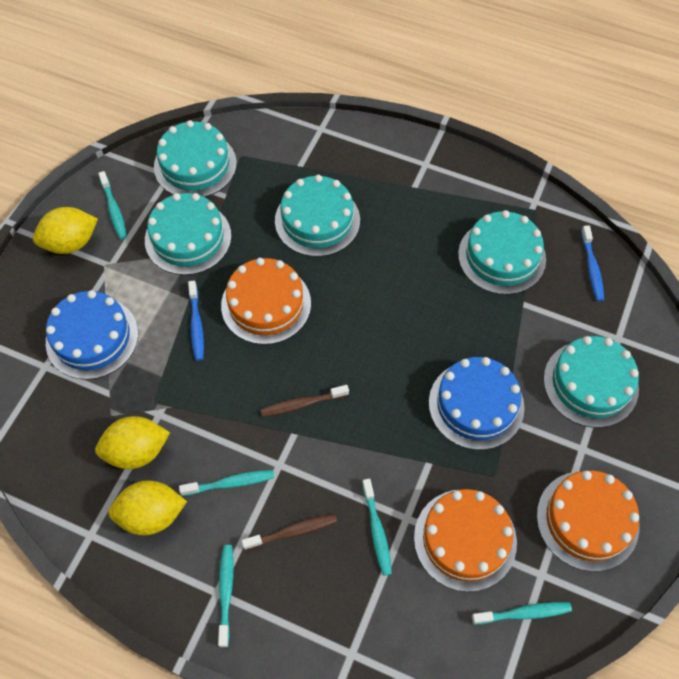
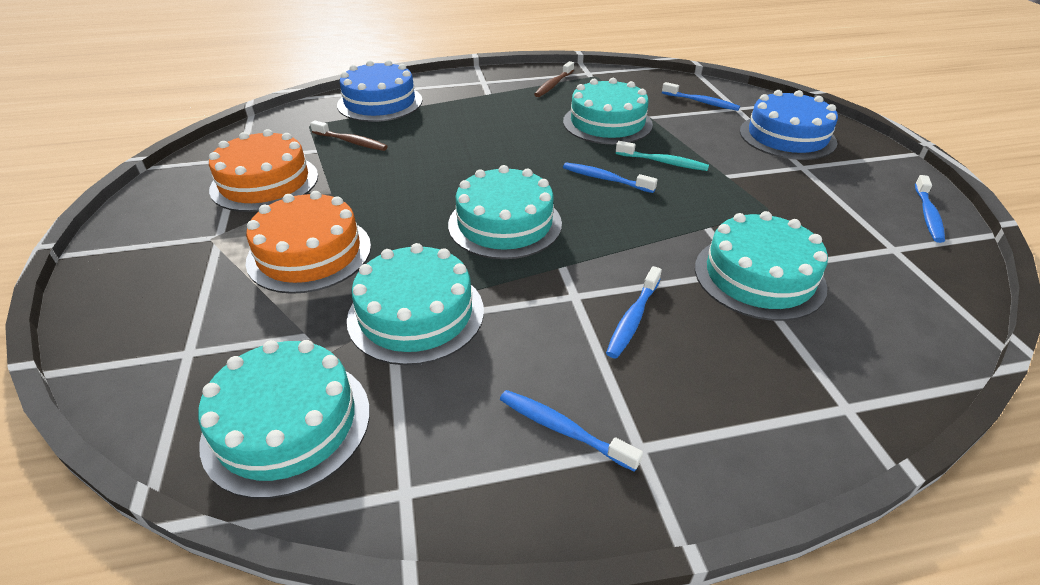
blue toothbrush: 2 -> 5
orange cake: 3 -> 2
turquoise toothbrush: 5 -> 1
yellow lemon: 3 -> 0

